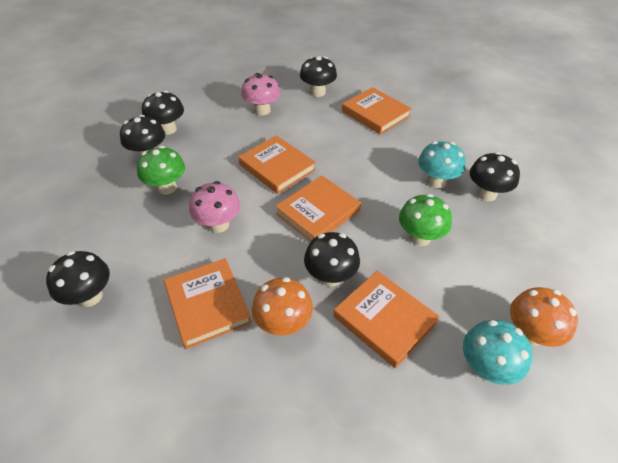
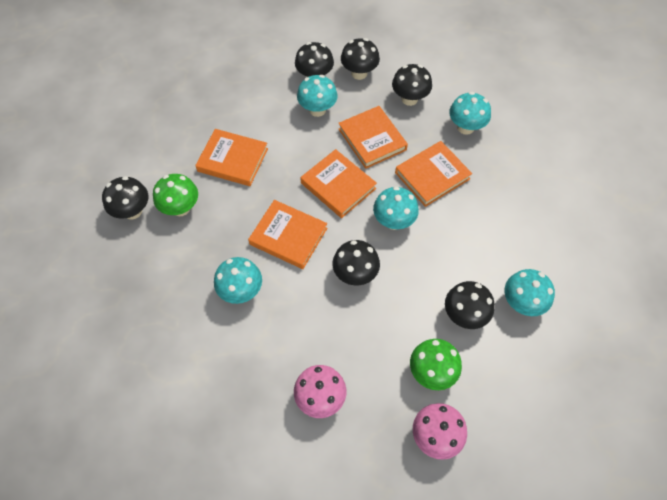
orange mushroom: 2 -> 0
turquoise mushroom: 2 -> 5

